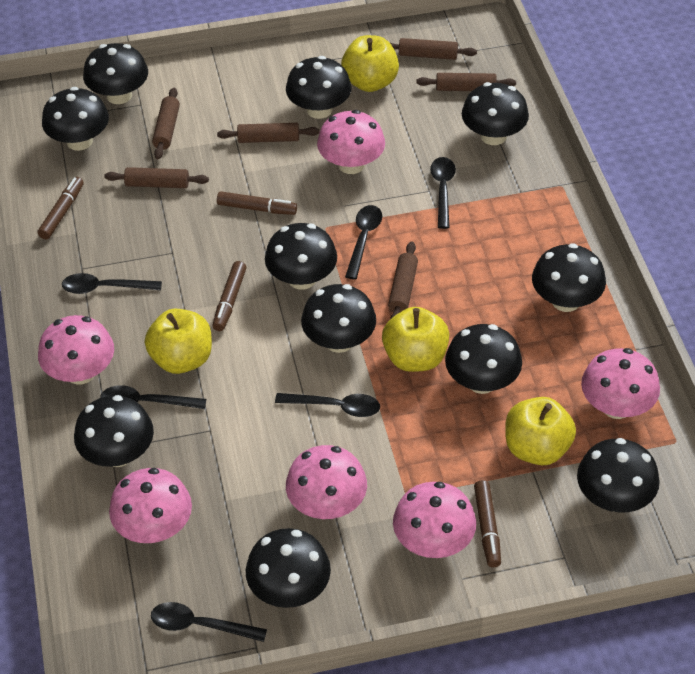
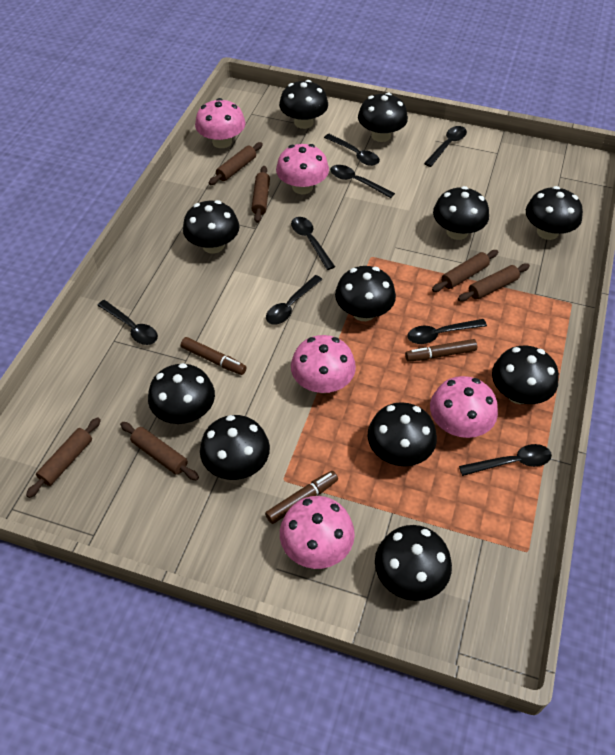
black spoon: 6 -> 8
brown marker: 4 -> 3
pink mushroom: 6 -> 5
yellow apple: 4 -> 0

